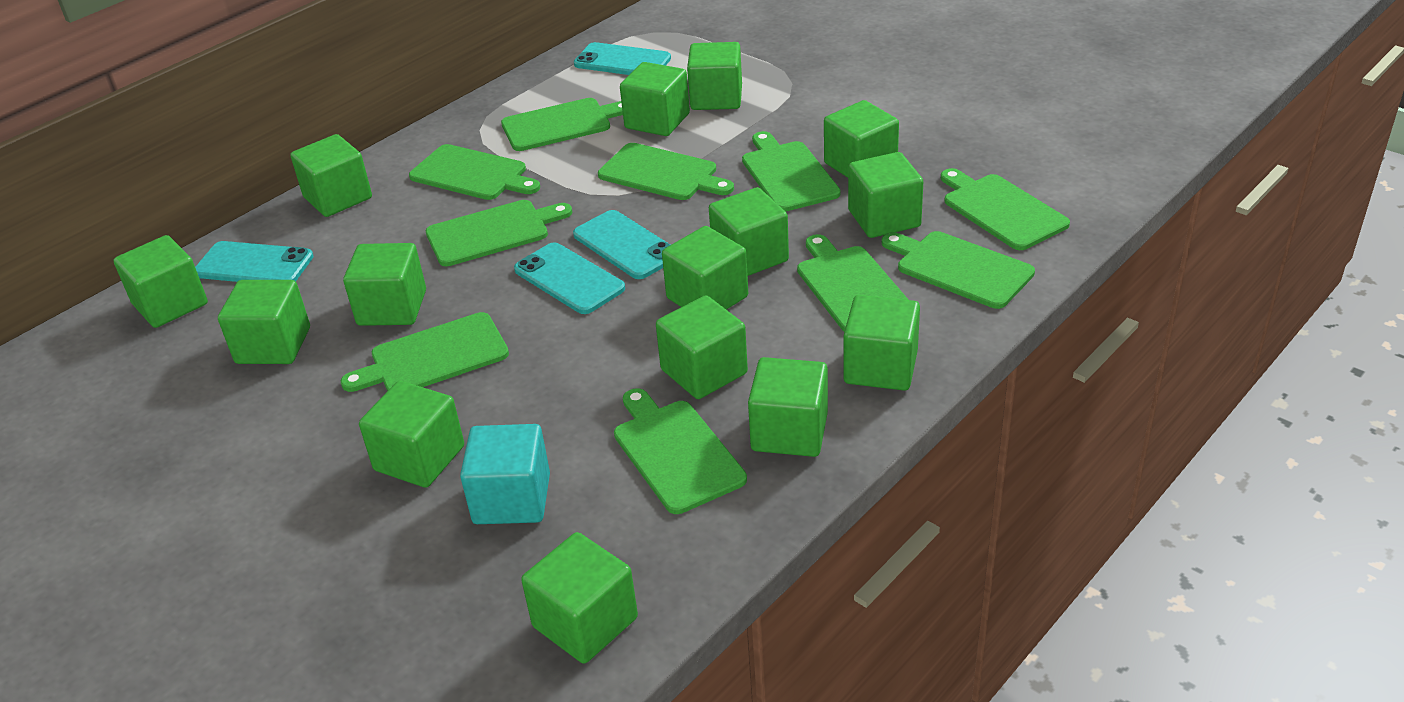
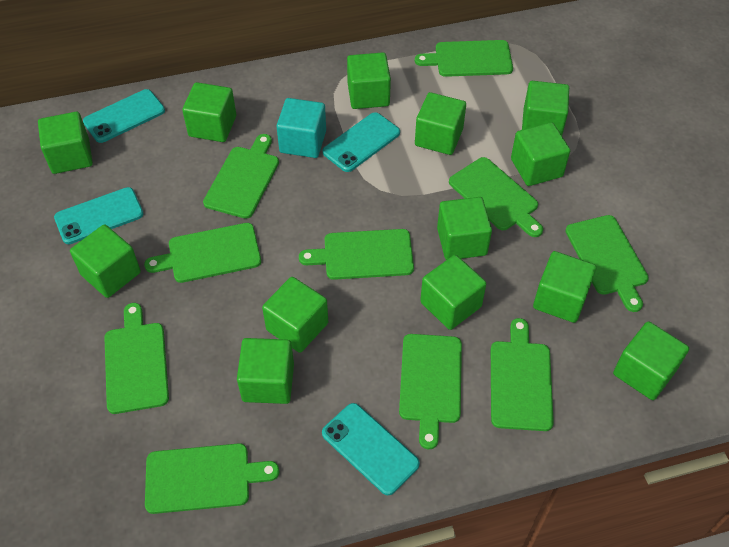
green cube: 15 -> 13

